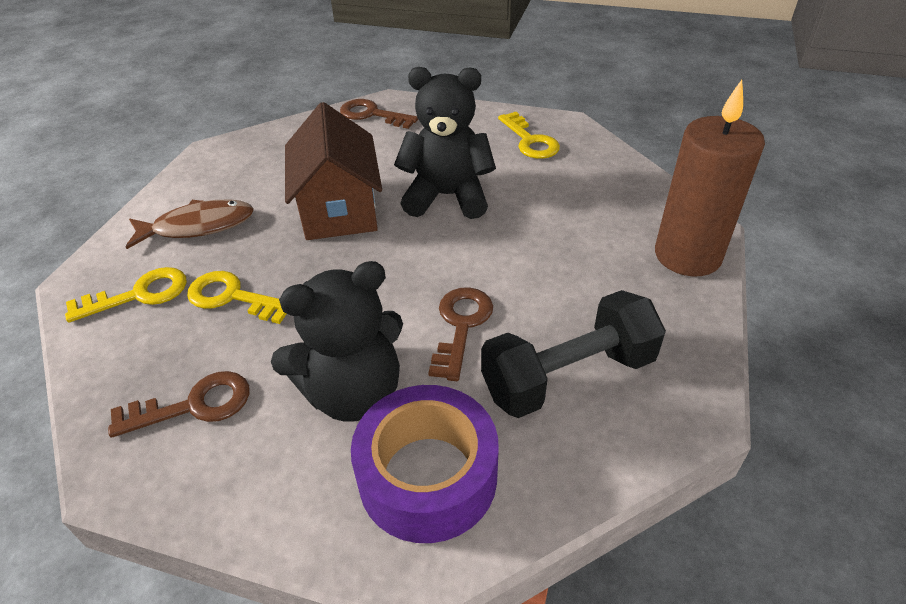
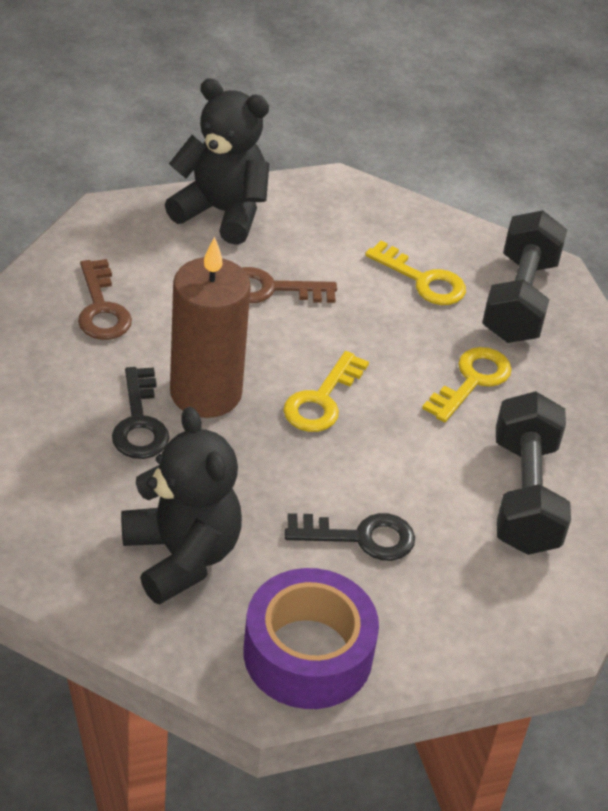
black dumbbell: 1 -> 2
black key: 0 -> 2
brown fish: 1 -> 0
brown house: 1 -> 0
brown key: 3 -> 2

